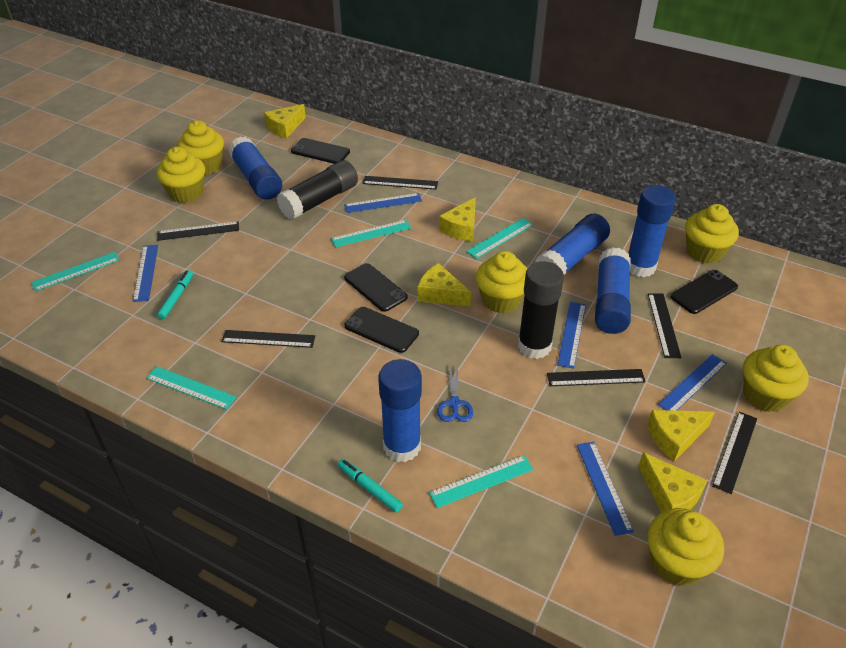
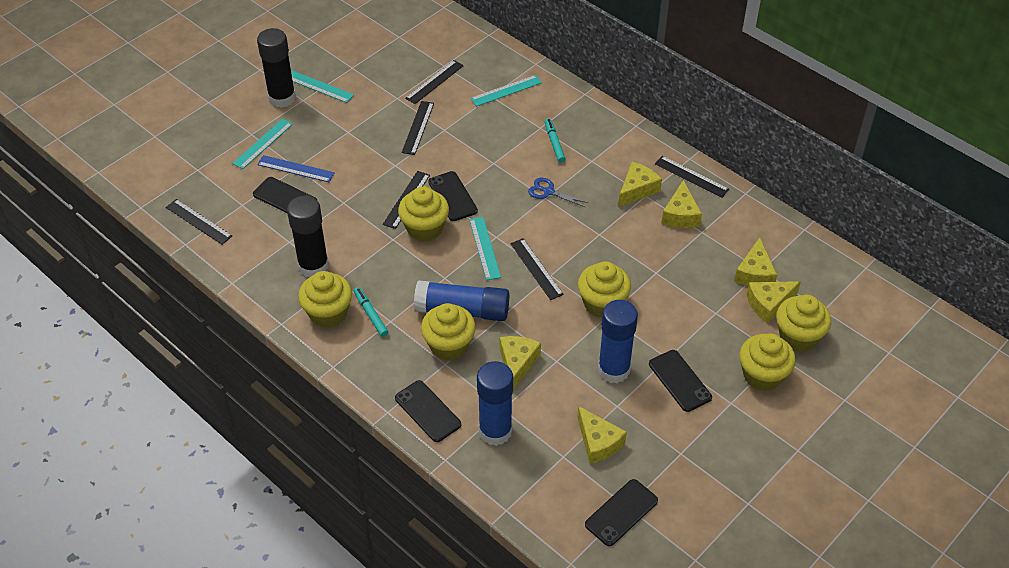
black phone: 4 -> 5
blue glue stick: 5 -> 3
blue ruler: 5 -> 1
turquoise ruler: 5 -> 4
yellow cheese: 5 -> 6

